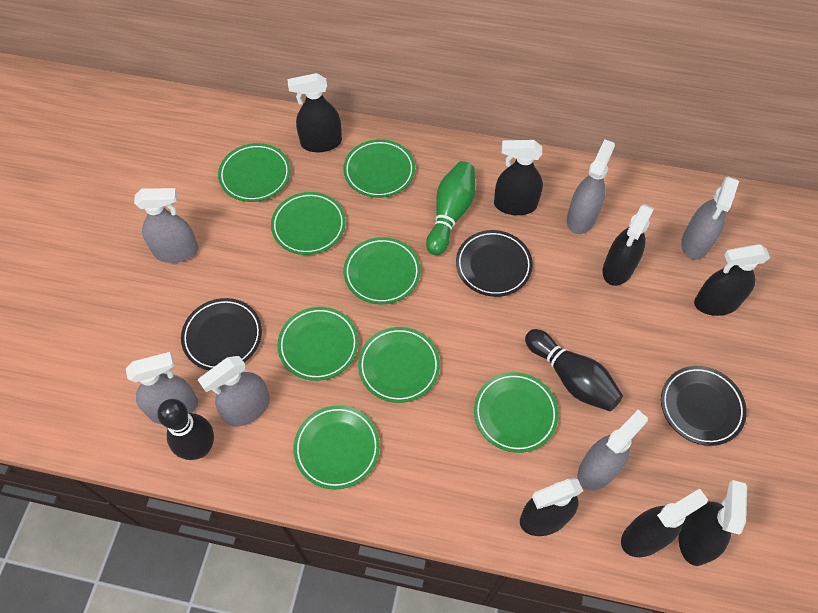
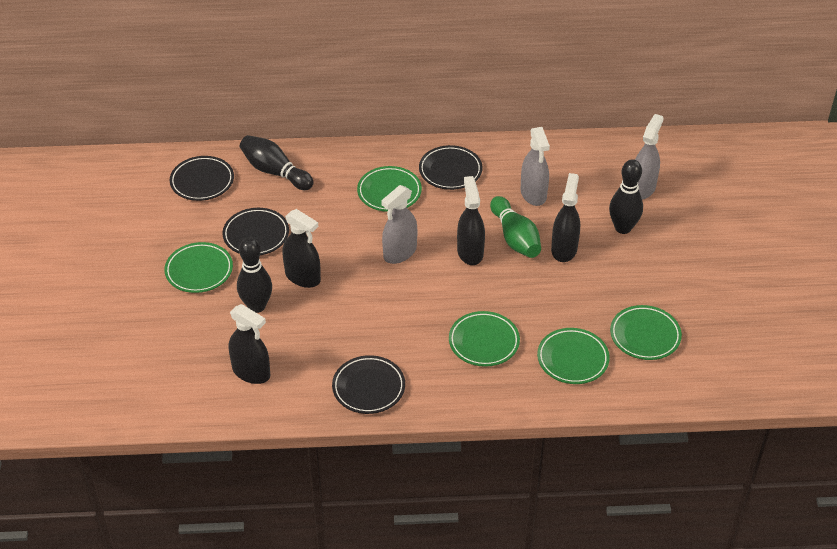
black bowling pin: 2 -> 3
black plate: 3 -> 4
black spray bottle: 7 -> 4
green plate: 8 -> 5
grey spray bottle: 6 -> 3

